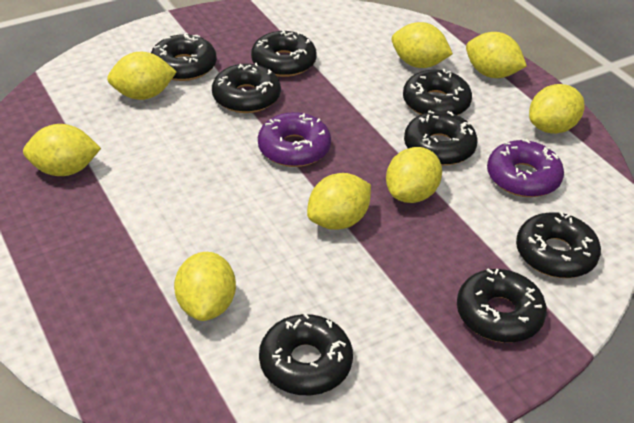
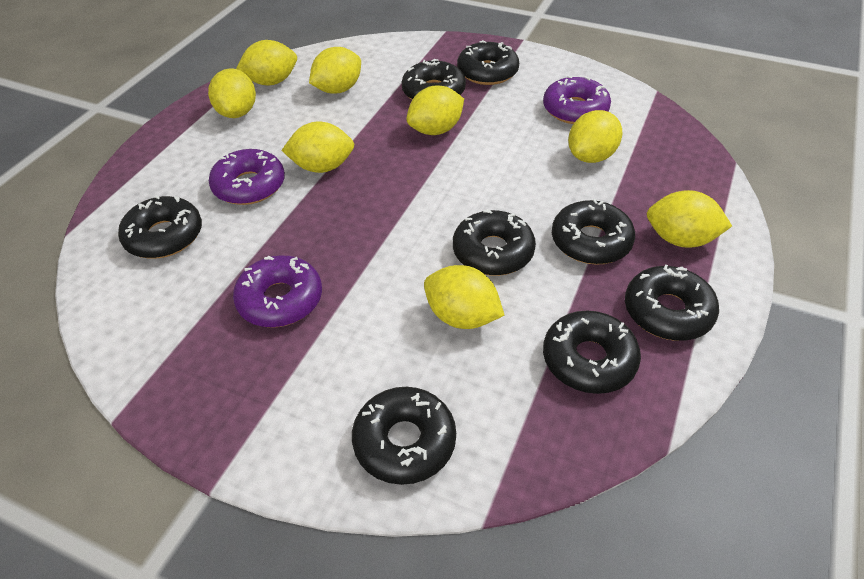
purple donut: 2 -> 3

